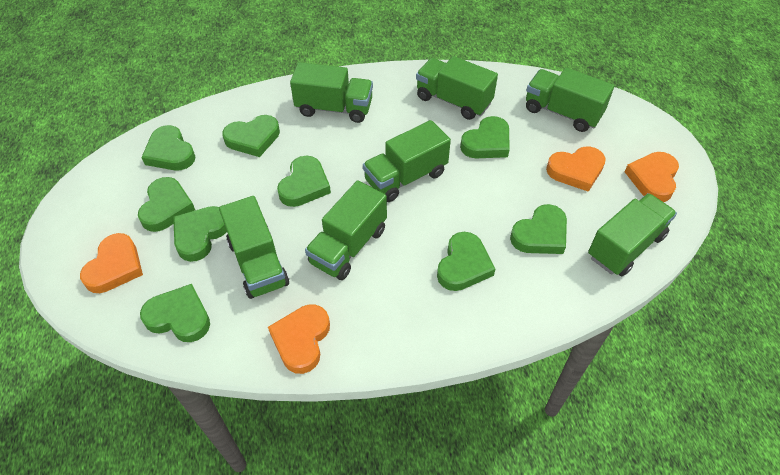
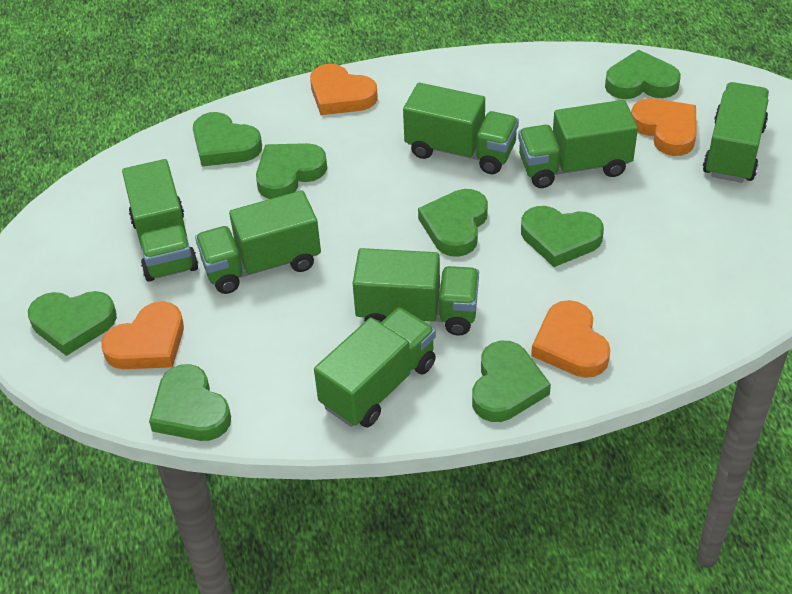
green heart: 9 -> 8

